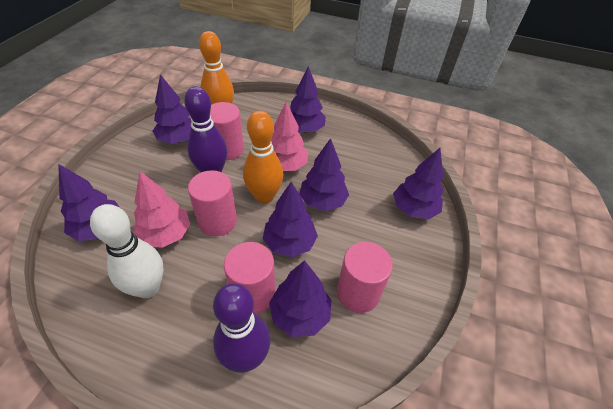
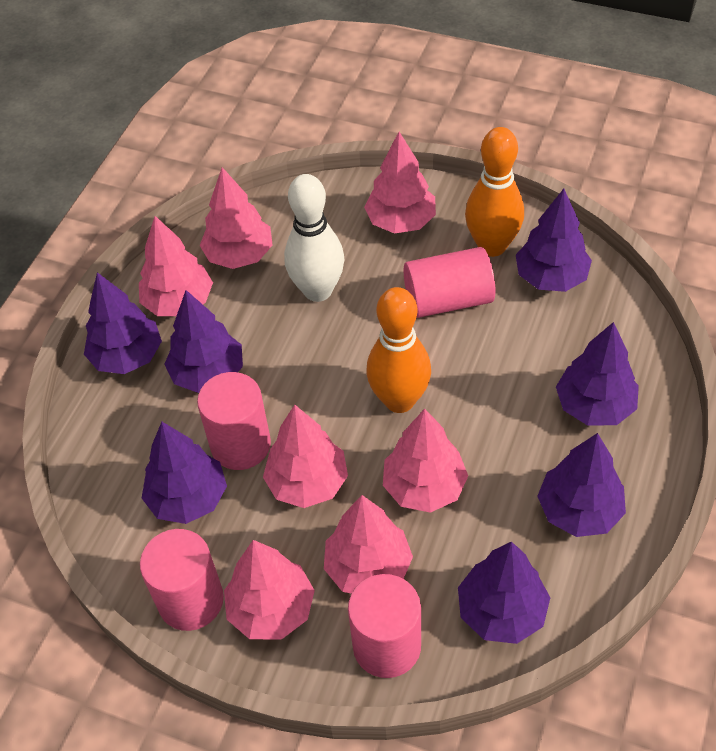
pink tree: 2 -> 7
purple bowling pin: 2 -> 0

